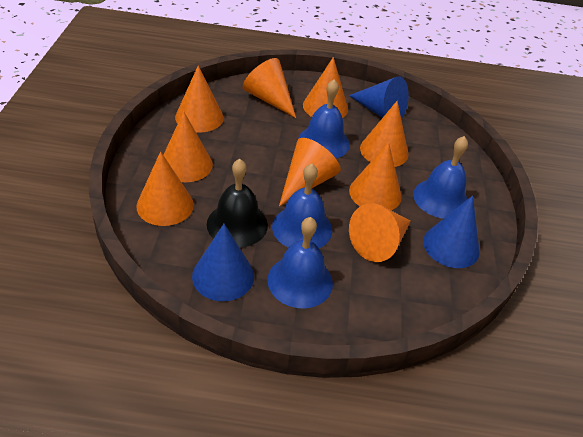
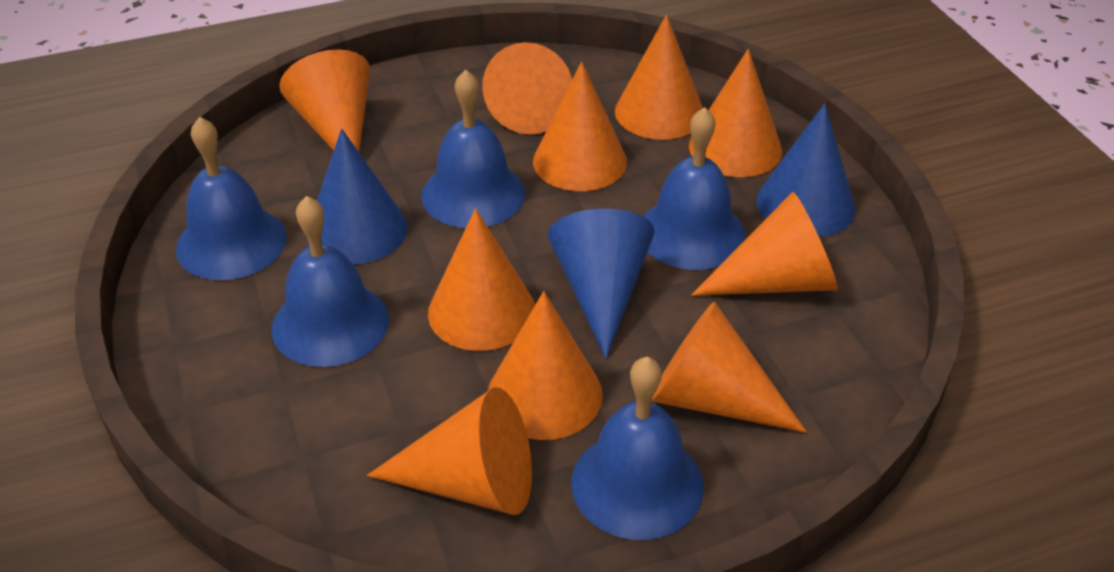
black bell: 1 -> 0
blue bell: 4 -> 5
orange cone: 9 -> 10

